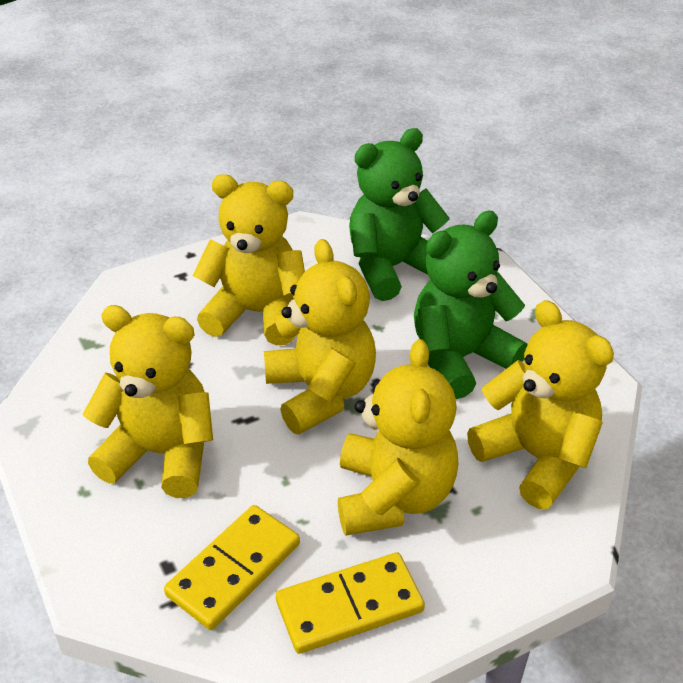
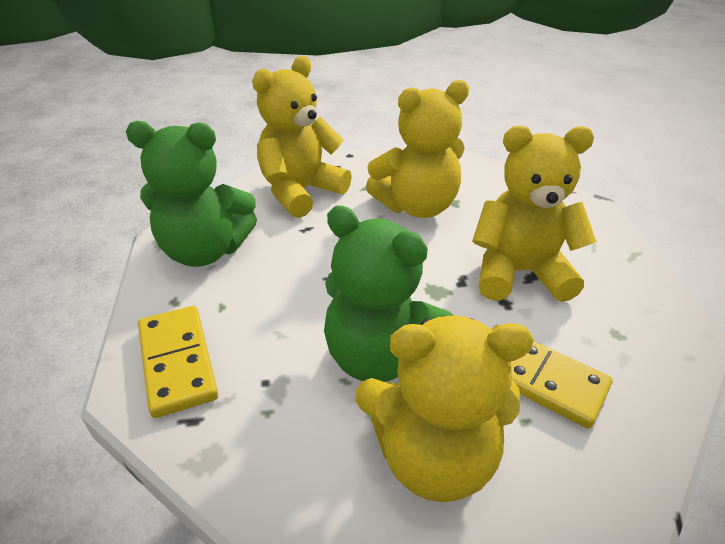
yellow teddy bear: 5 -> 4

